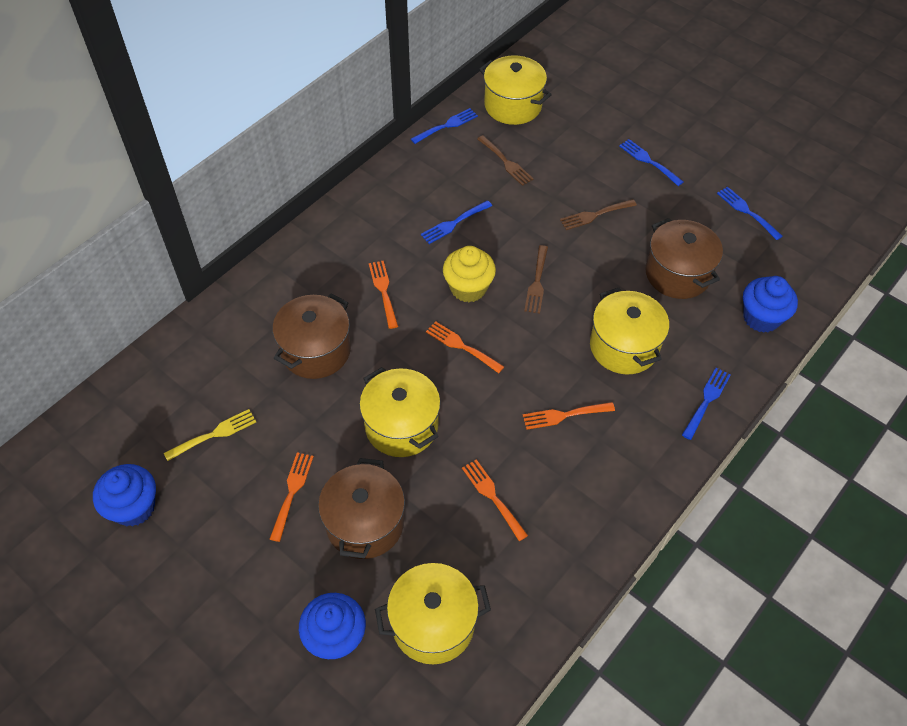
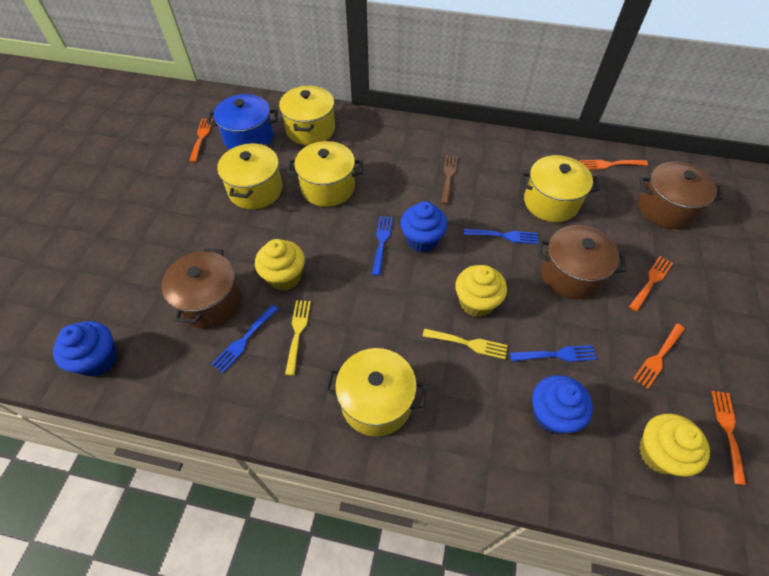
blue fork: 5 -> 4
blue pot: 0 -> 1
brown fork: 3 -> 1
yellow cupcake: 1 -> 3
yellow fork: 1 -> 2
yellow pot: 4 -> 5

